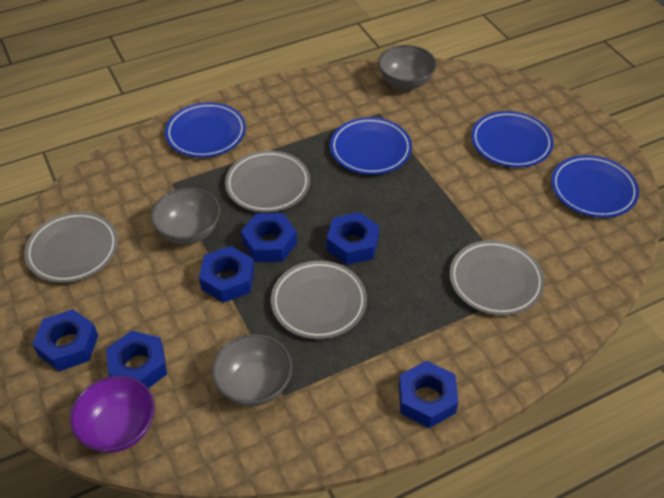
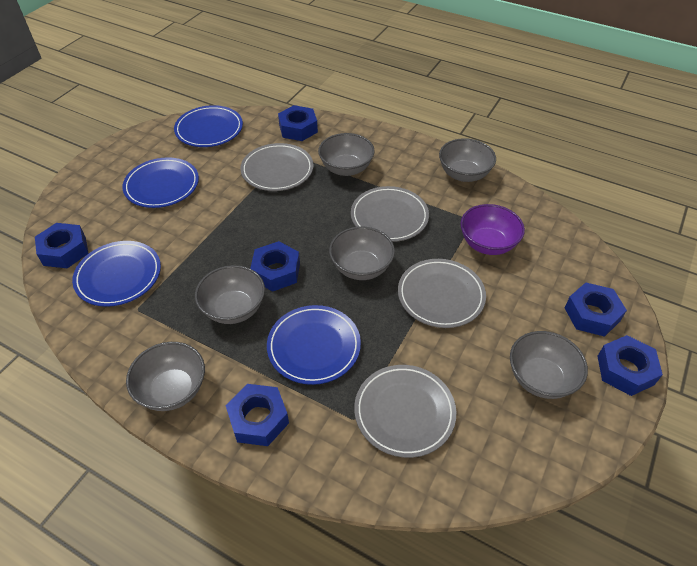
grey bowl: 3 -> 6

